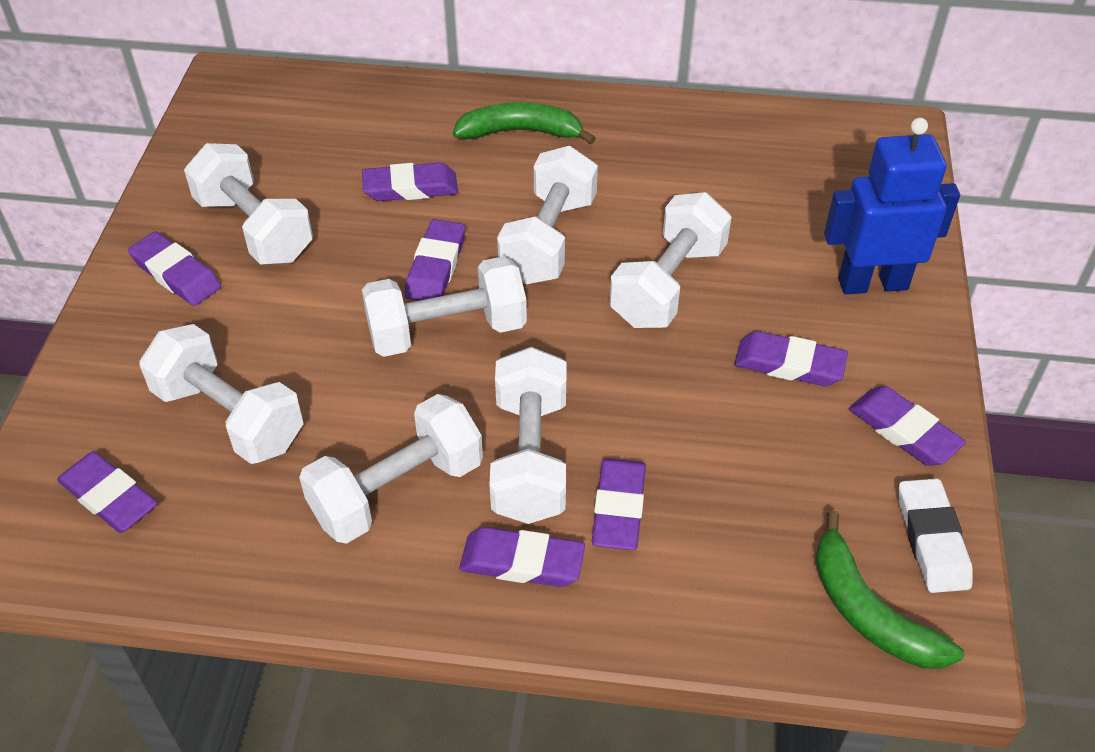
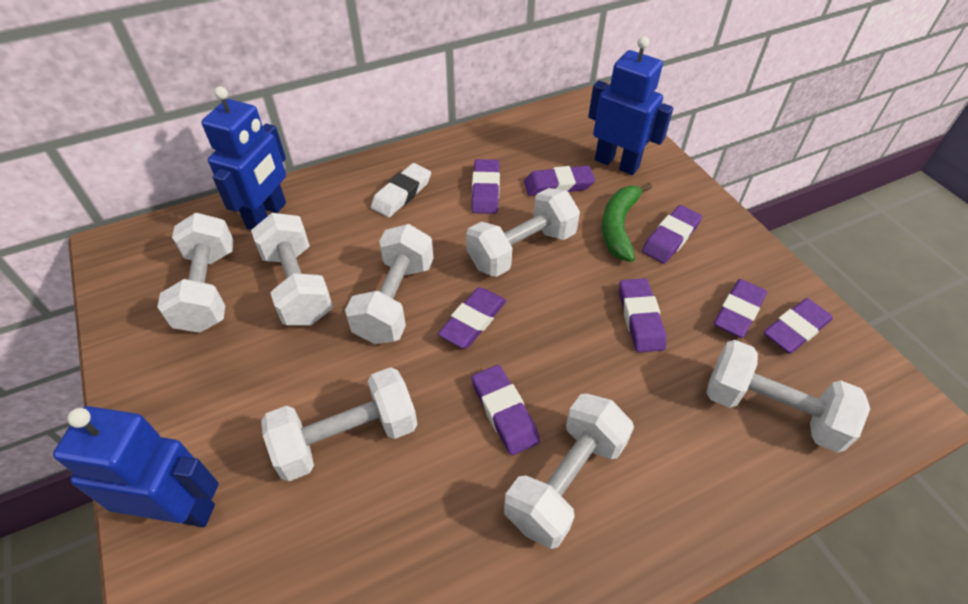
blue robot: 1 -> 3
green banana: 2 -> 1

